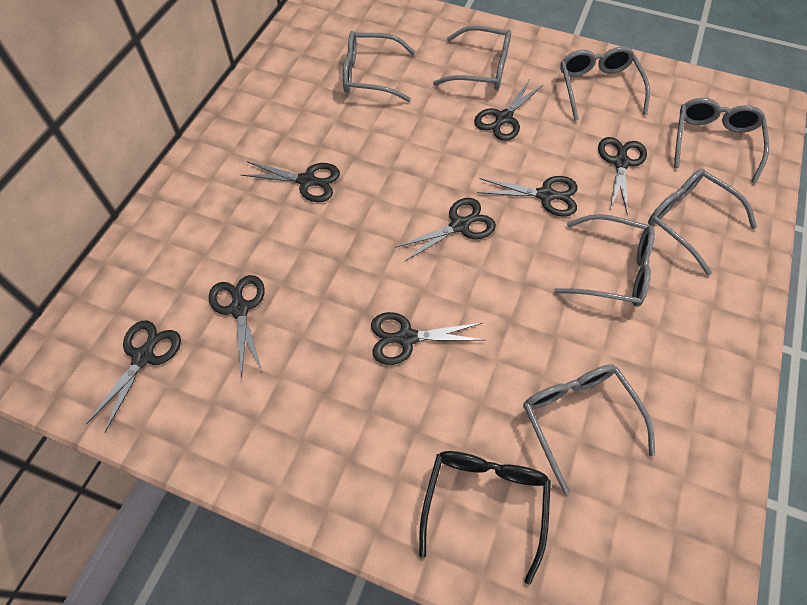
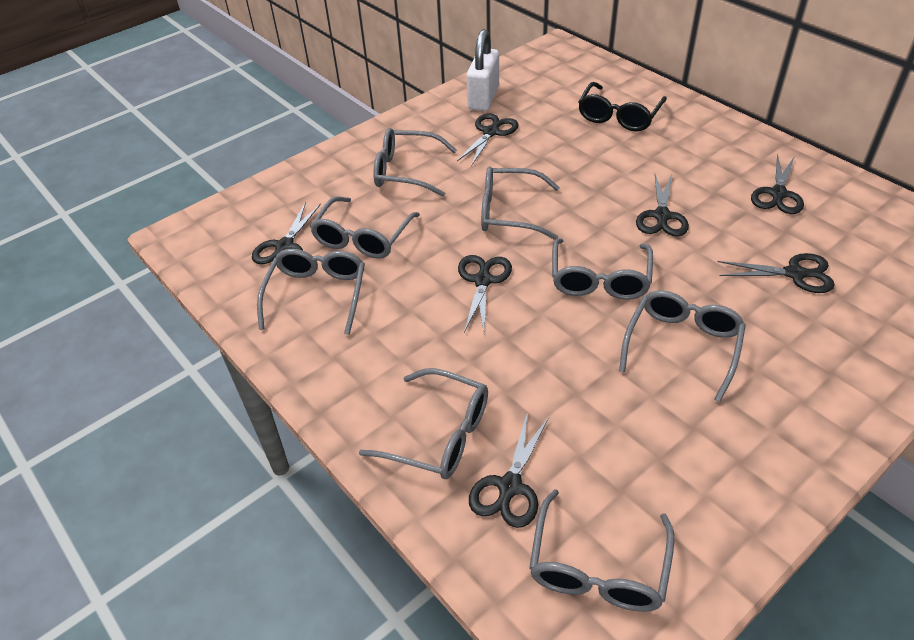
black scissors: 8 -> 7
grey glasses: 7 -> 8
white padlock: 0 -> 1

